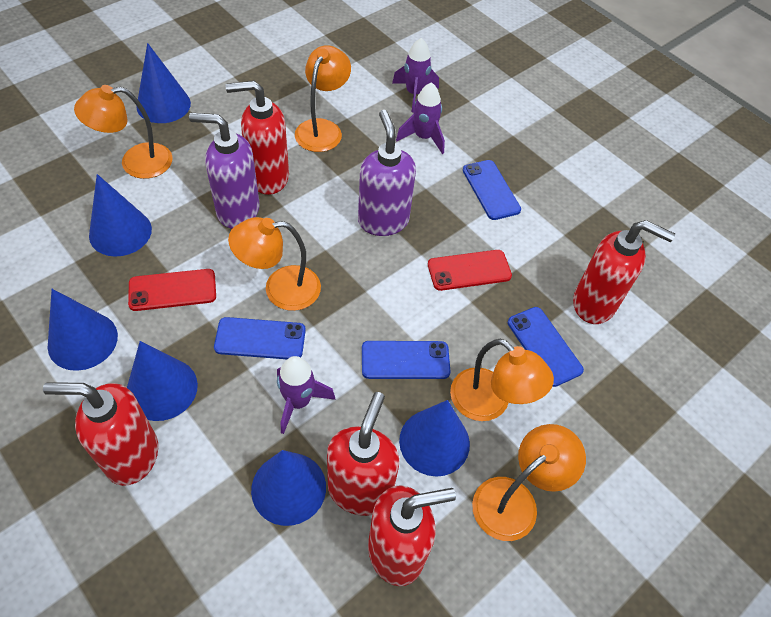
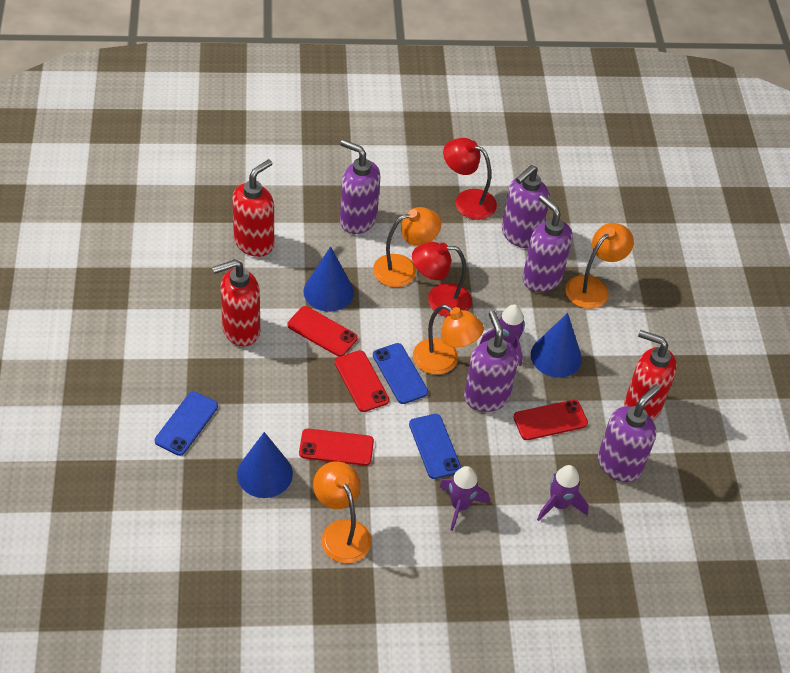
blue cone: 6 -> 3
blue phone: 4 -> 3
orange lamp: 5 -> 4
purple soap dispenser: 2 -> 5
red lamp: 0 -> 2
red phone: 2 -> 4
red soap dispenser: 5 -> 3

